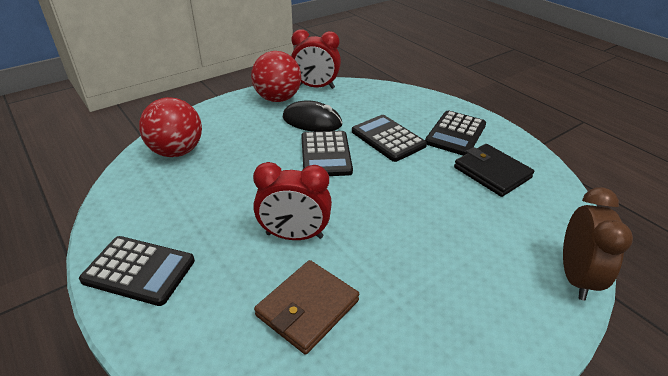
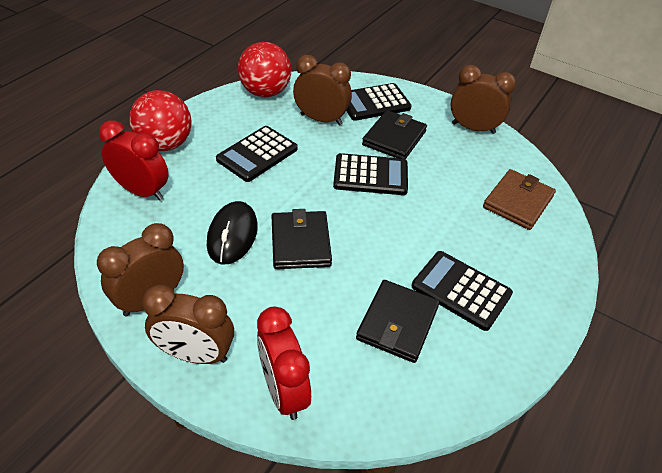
black wallet: 1 -> 3
brown clock: 1 -> 4

